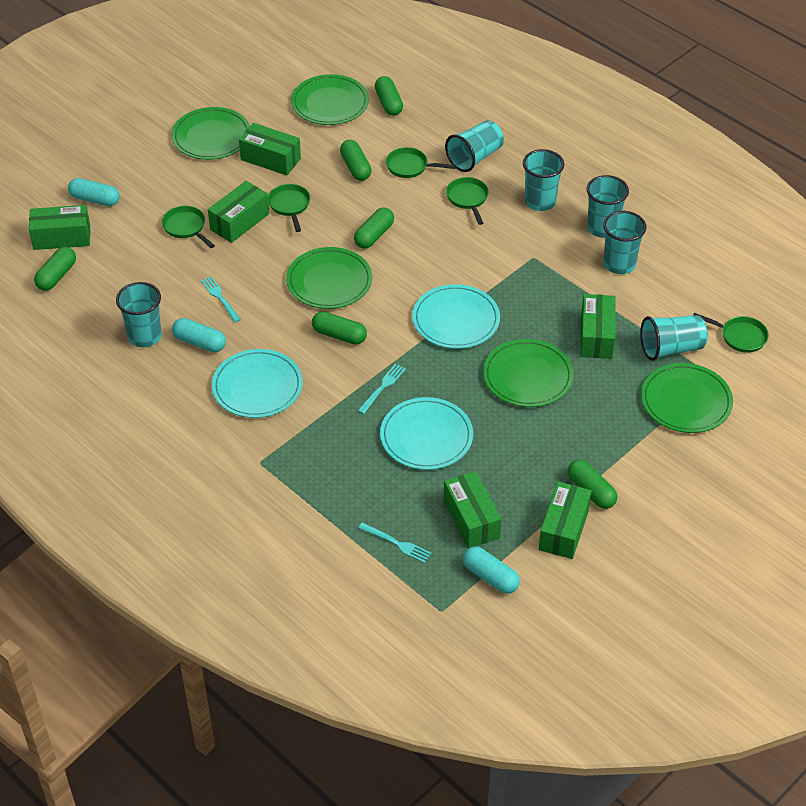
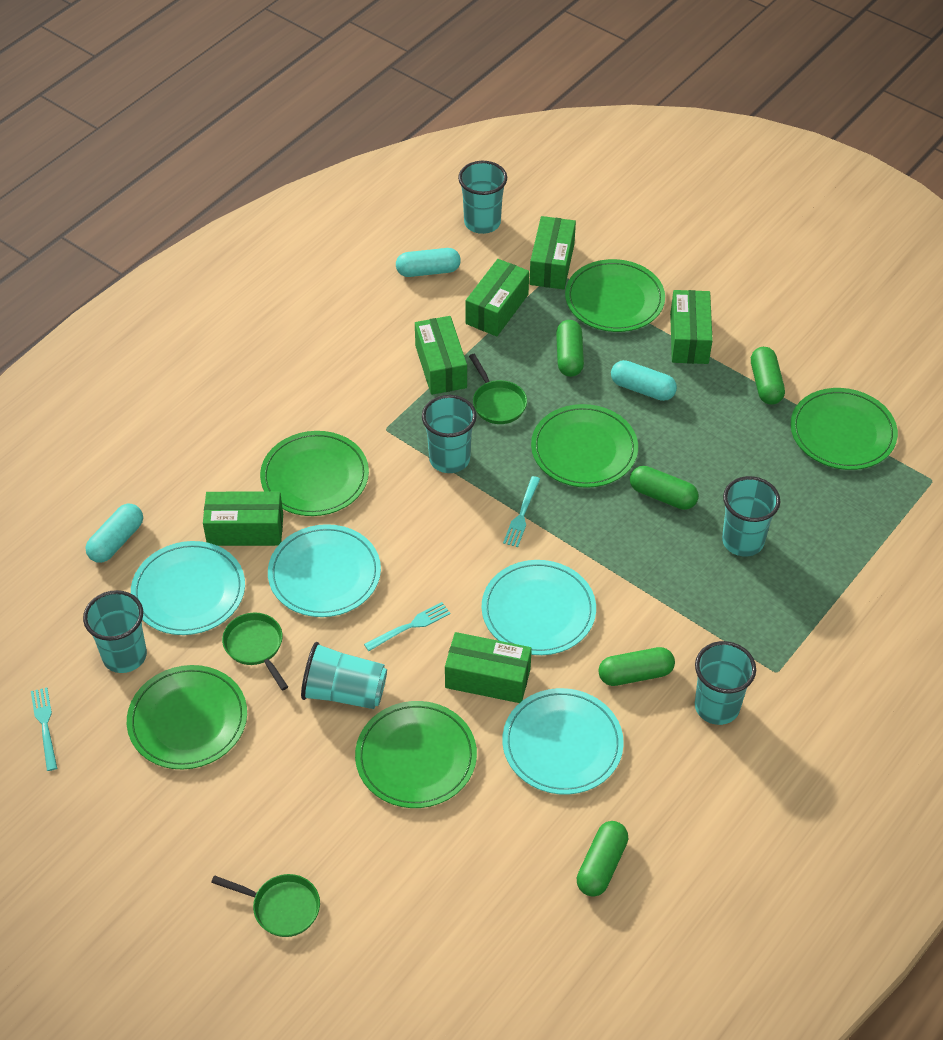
green capsule: 6 -> 5
green pan: 5 -> 3
green plate: 5 -> 6
turquoise plate: 3 -> 4

